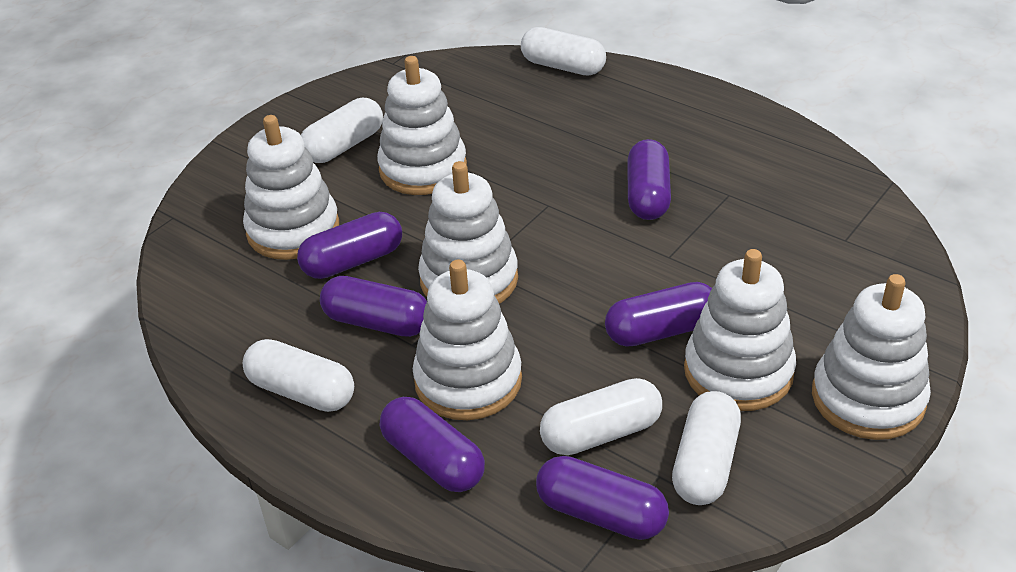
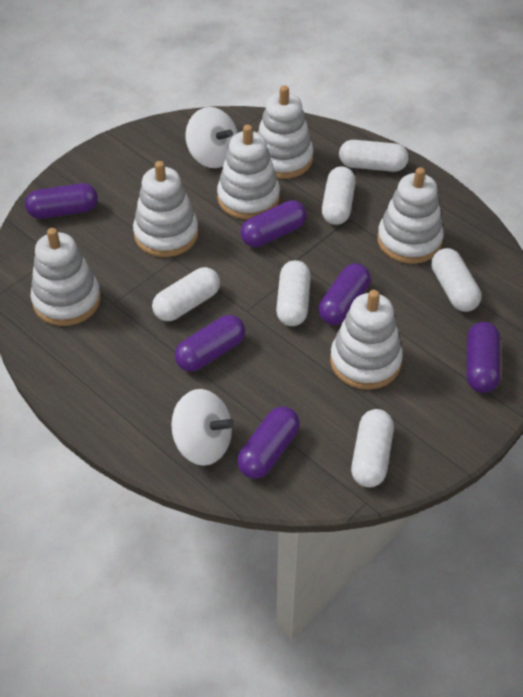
white capsule: 5 -> 6
white spinning top: 0 -> 2

